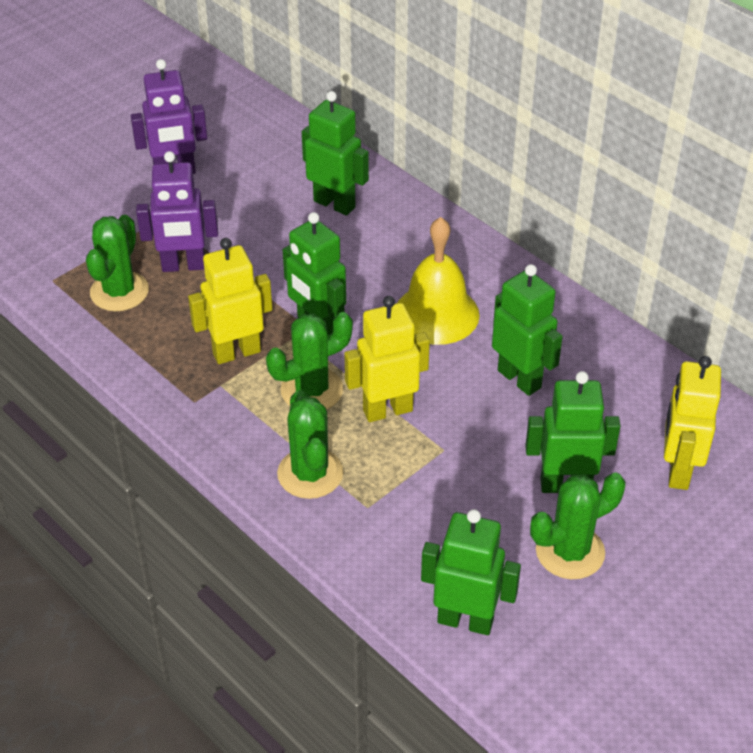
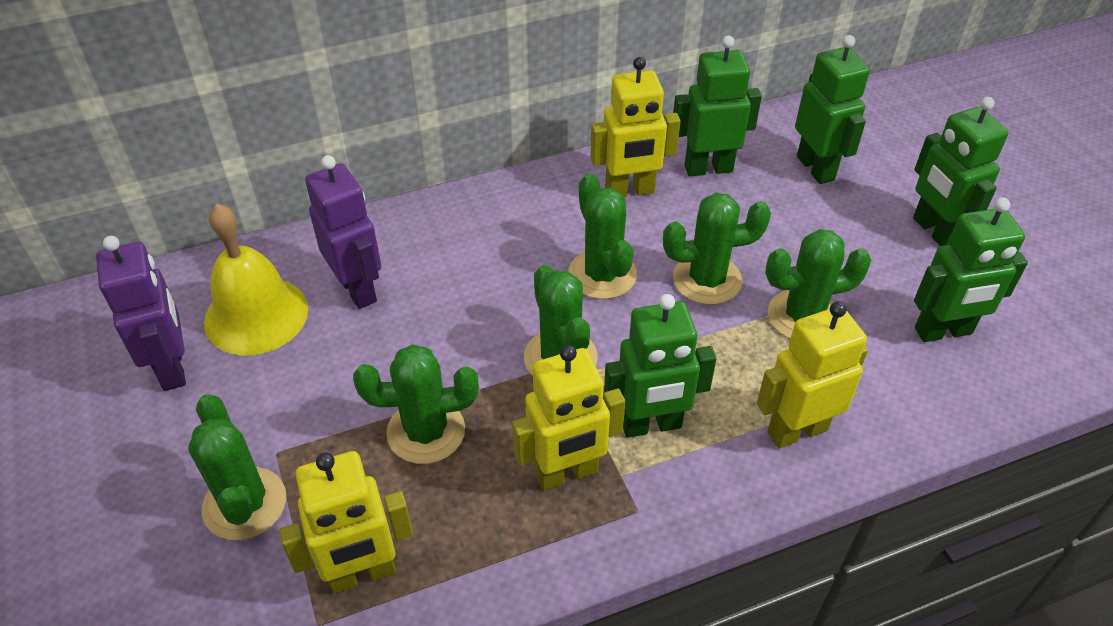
green cactus: 4 -> 6
yellow robot: 3 -> 4

